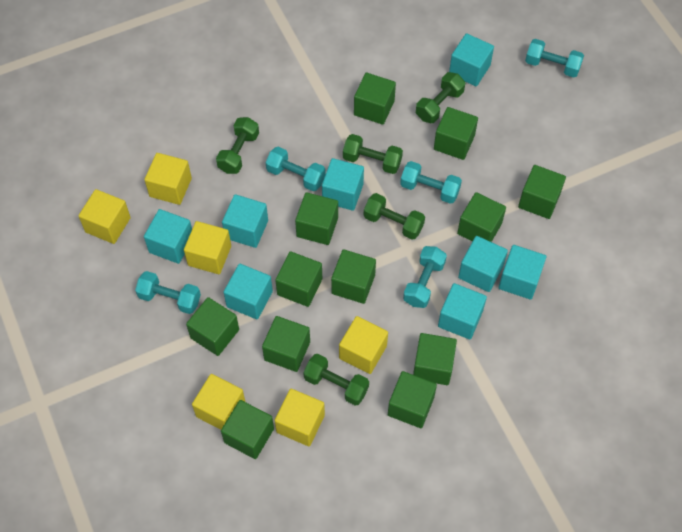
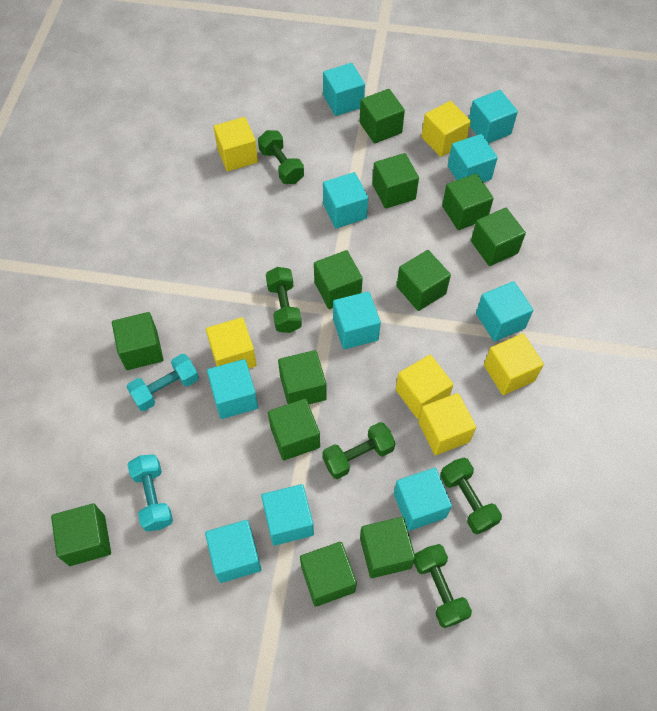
turquoise cube: 8 -> 10
turquoise dumbbell: 5 -> 2

